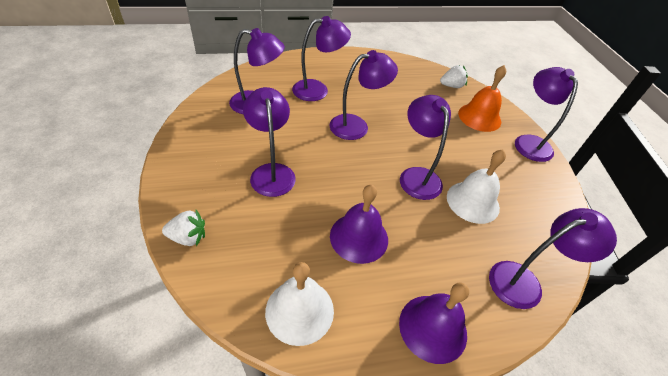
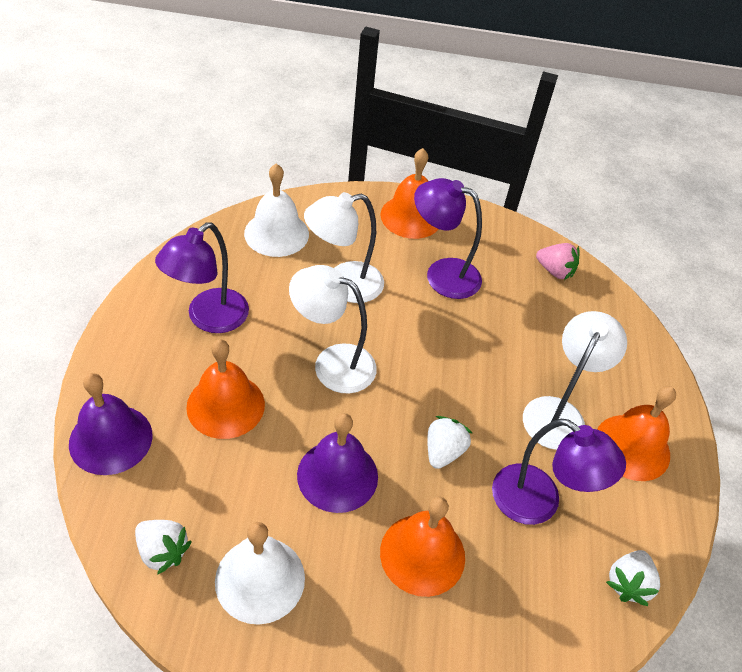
orange bell: 1 -> 4
pink strawberry: 0 -> 1
purple lamp: 7 -> 3
white lamp: 0 -> 3
white strawberry: 2 -> 3

